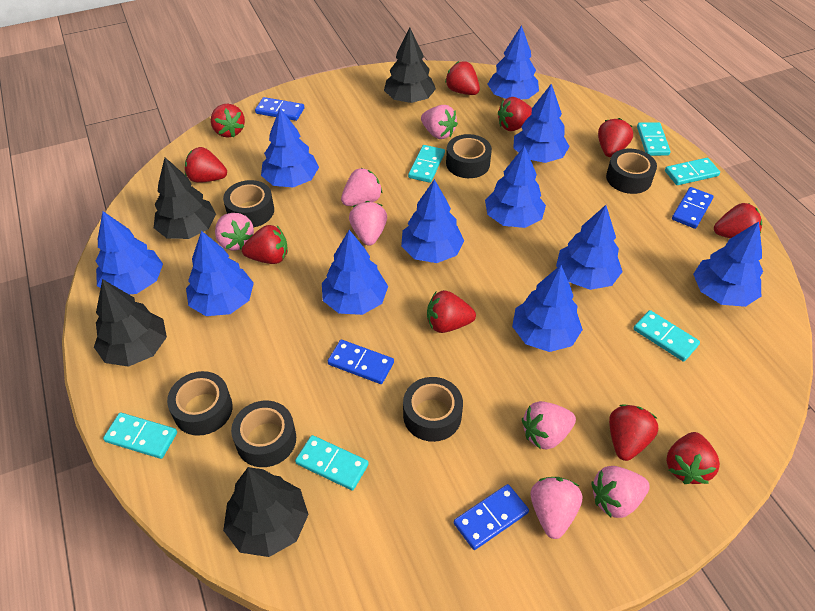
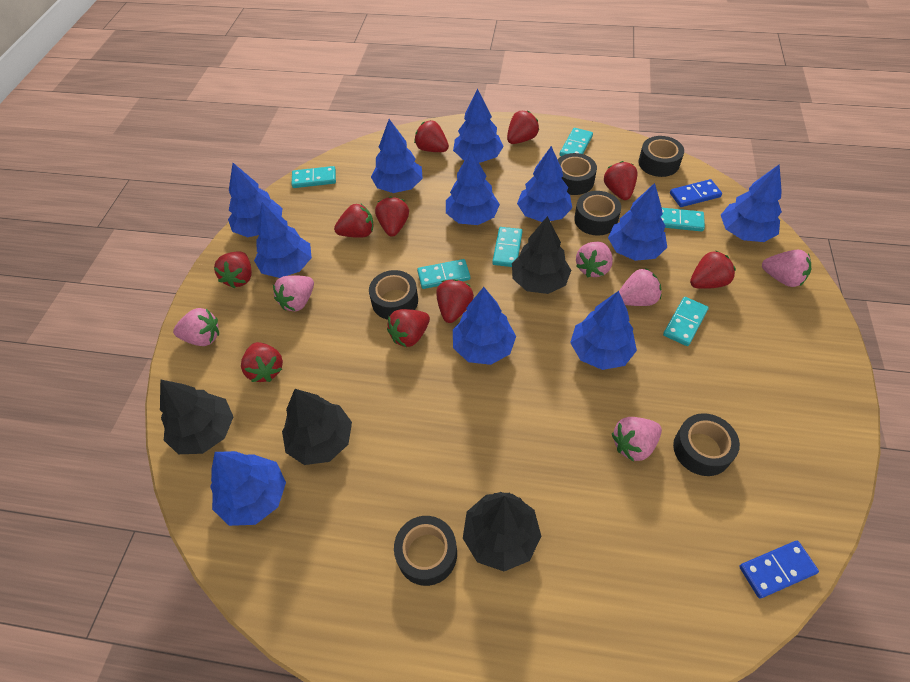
blue domino: 4 -> 2
pink strawberry: 7 -> 6

